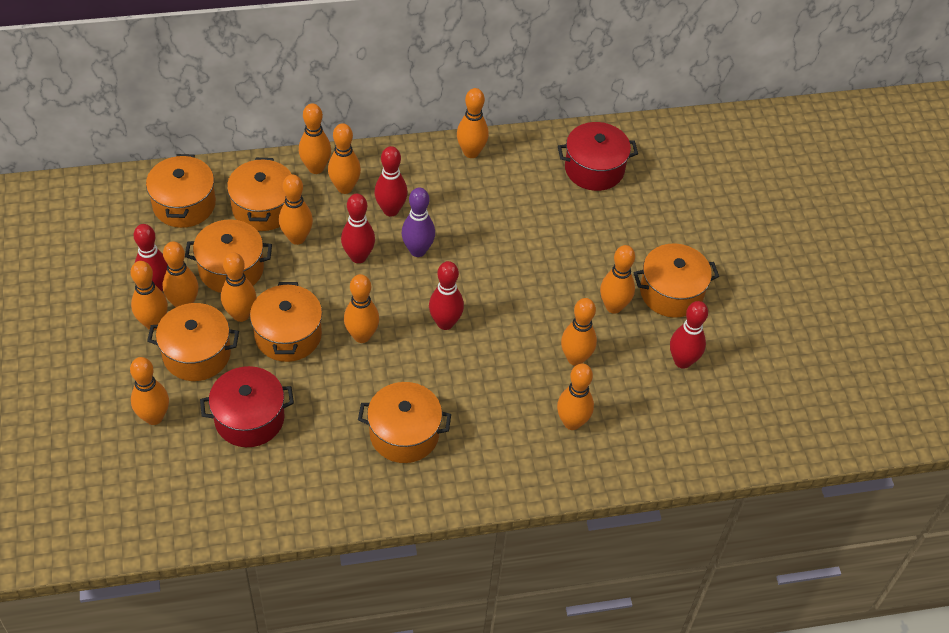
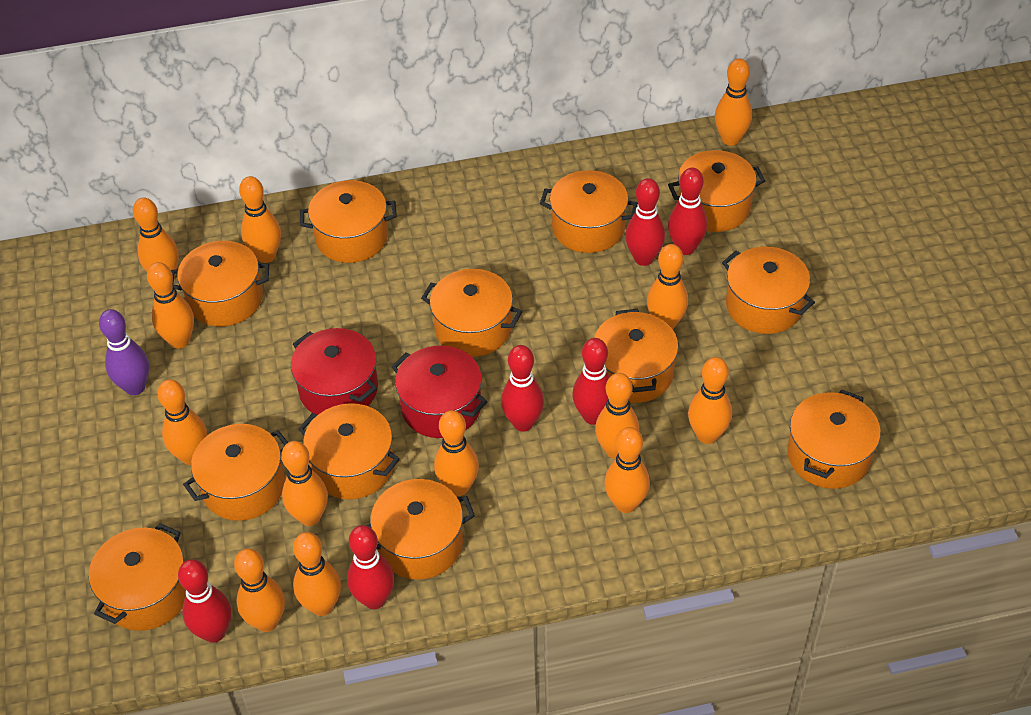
orange bowling pin: 12 -> 13
orange pot: 7 -> 12
red bowling pin: 5 -> 6

